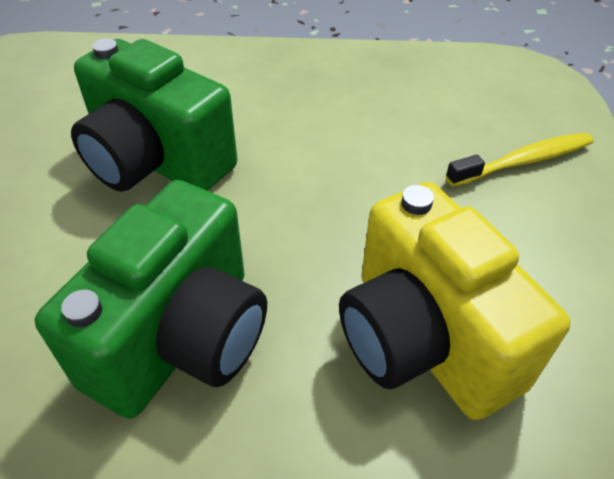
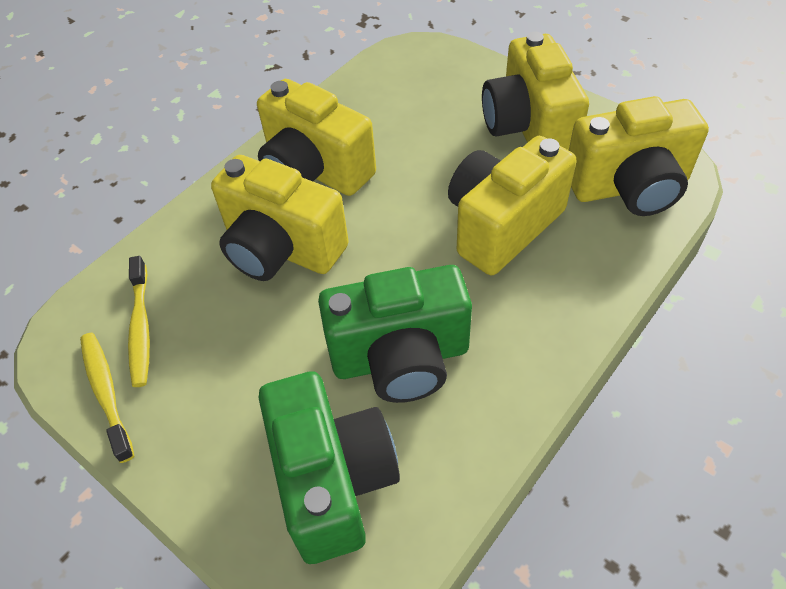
yellow camera: 1 -> 5
yellow toothbrush: 1 -> 2

